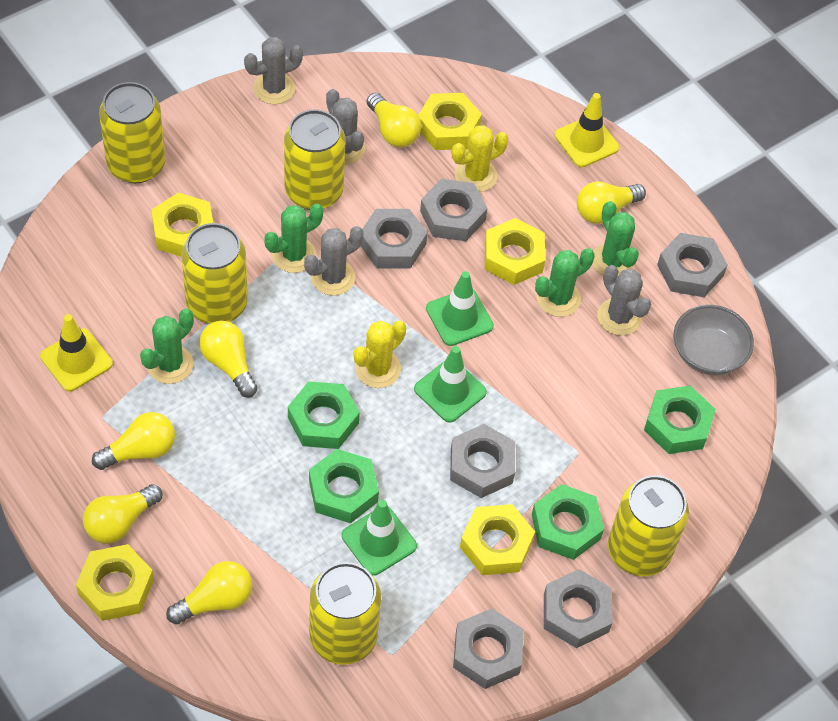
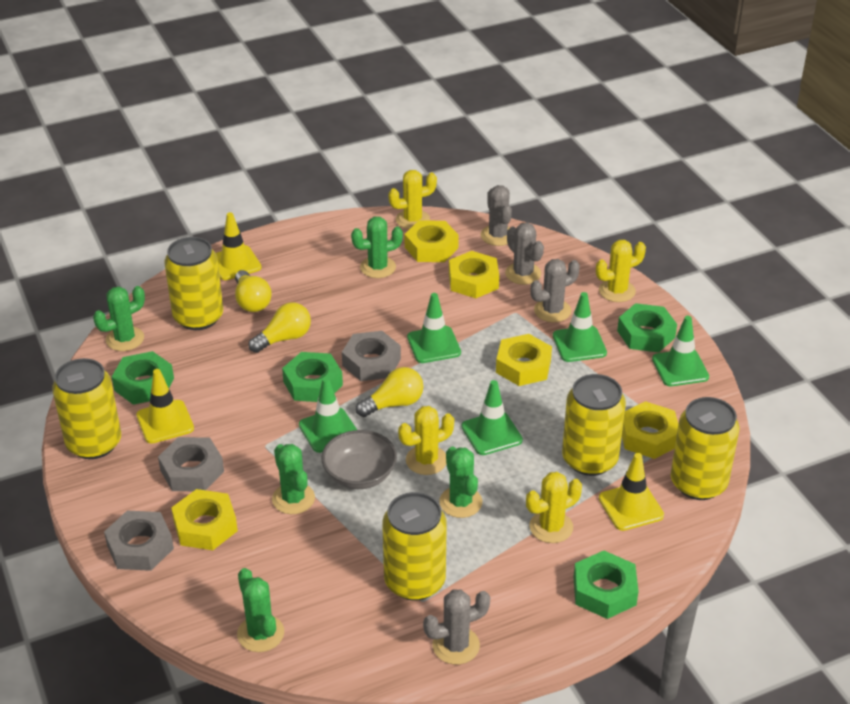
green cactus: 4 -> 5
green traffic cone: 3 -> 5
grey nut: 6 -> 3
yellow cactus: 2 -> 4
yellow light bulb: 6 -> 3
yellow traffic cone: 2 -> 3

